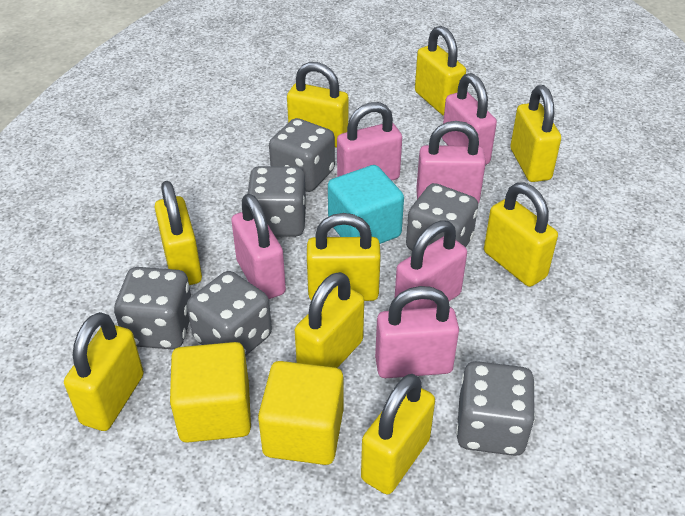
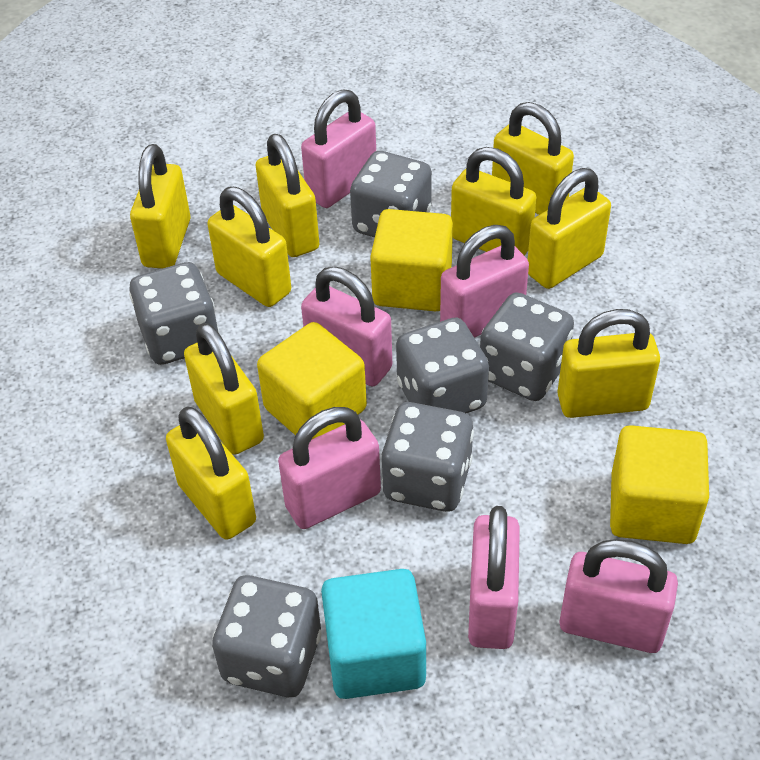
yellow cube: 2 -> 3

